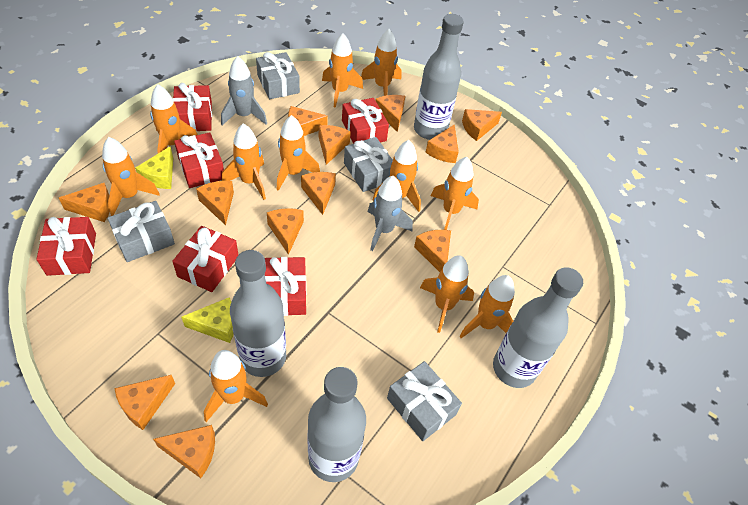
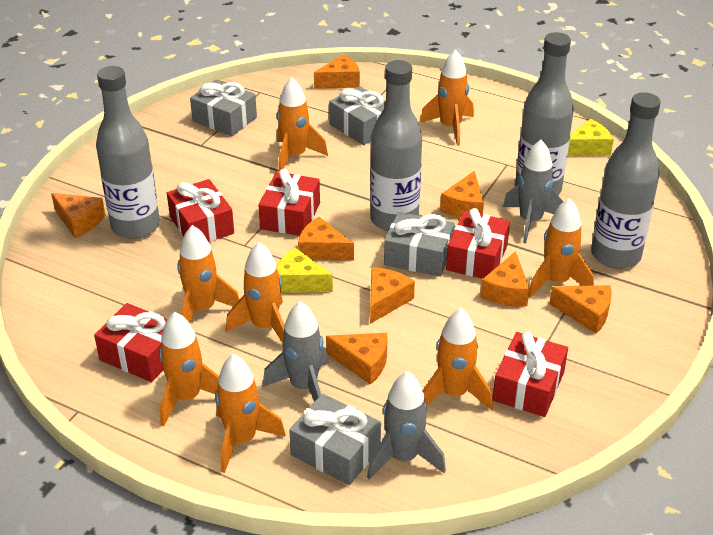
grey rocket: 2 -> 3
orange cheese: 12 -> 8
orange rocket: 11 -> 8
red gift: 6 -> 5

